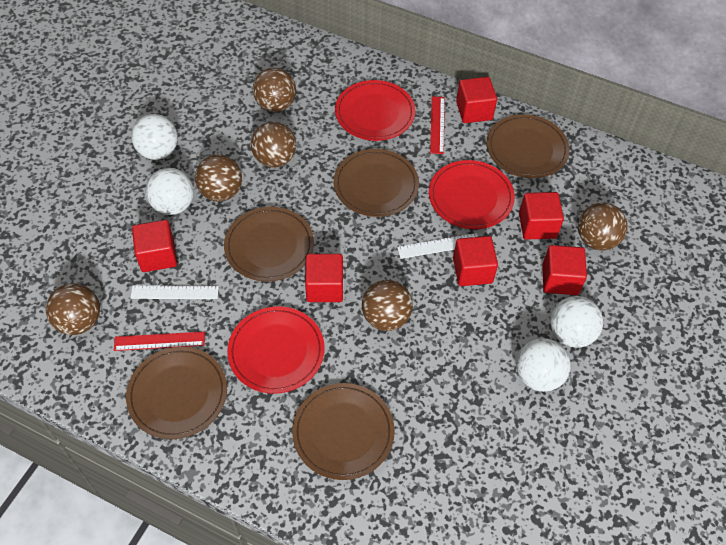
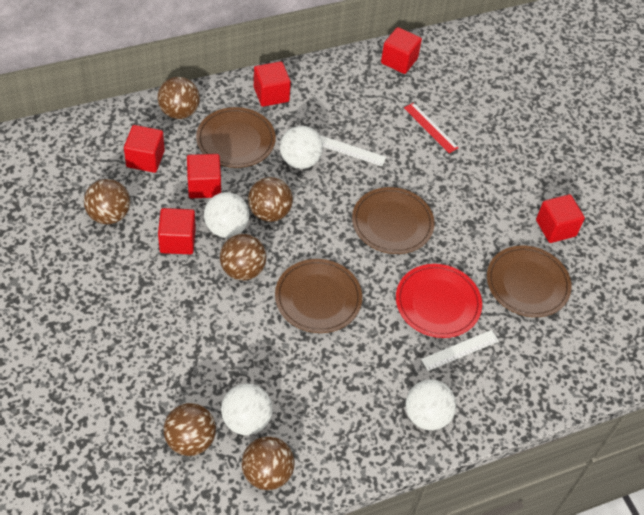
brown plate: 5 -> 4
red plate: 3 -> 1
red ruler: 2 -> 1

